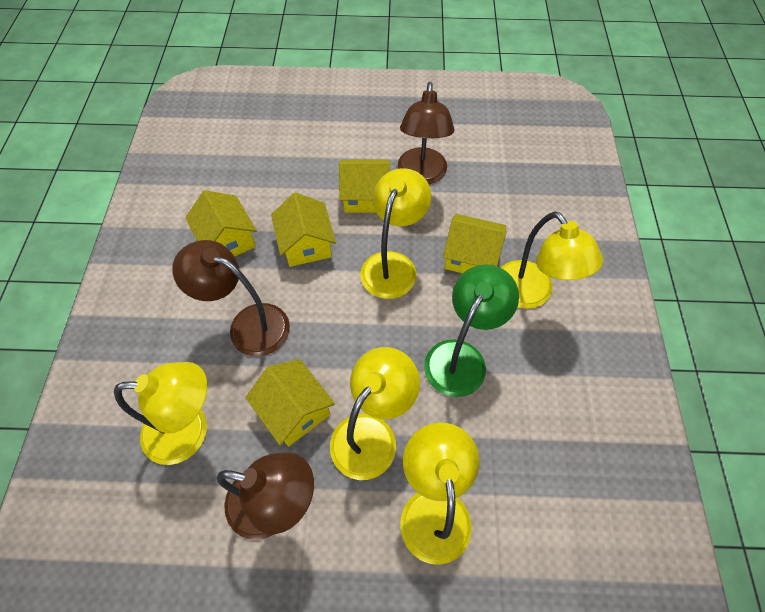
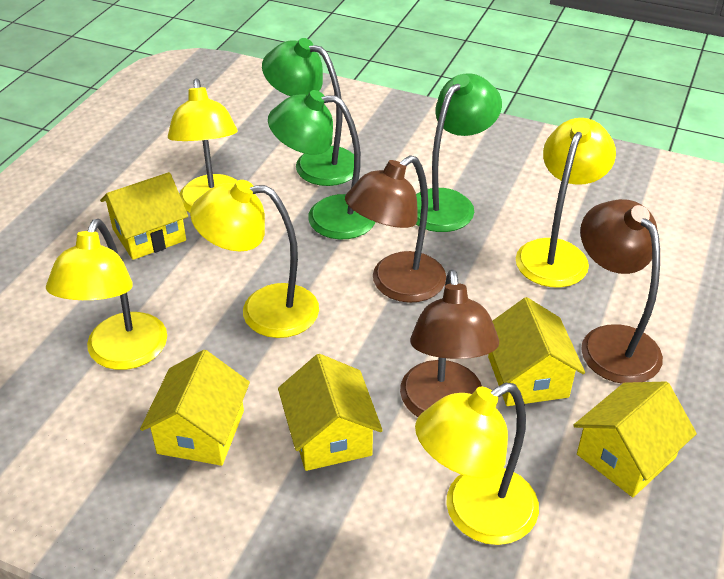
green lamp: 1 -> 3

